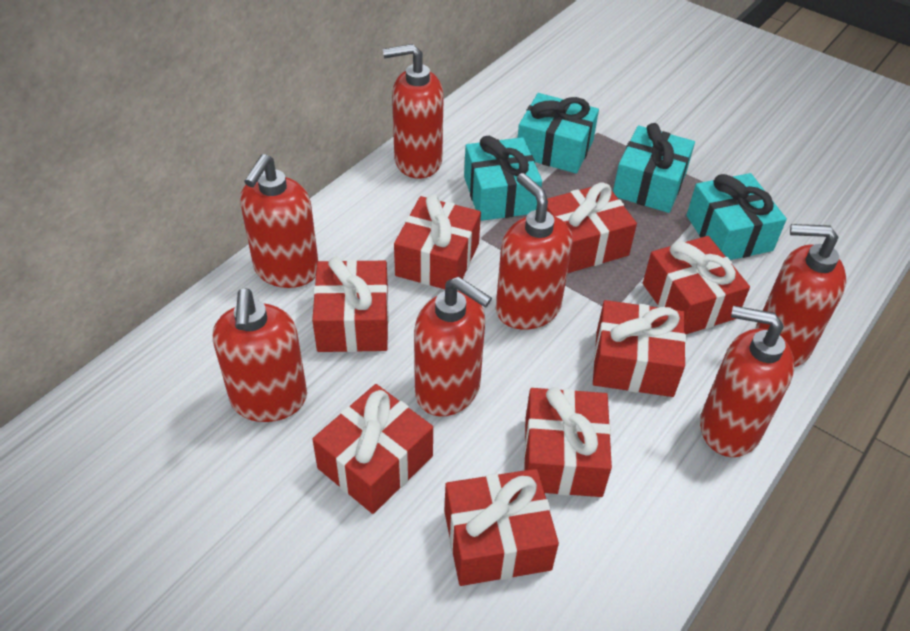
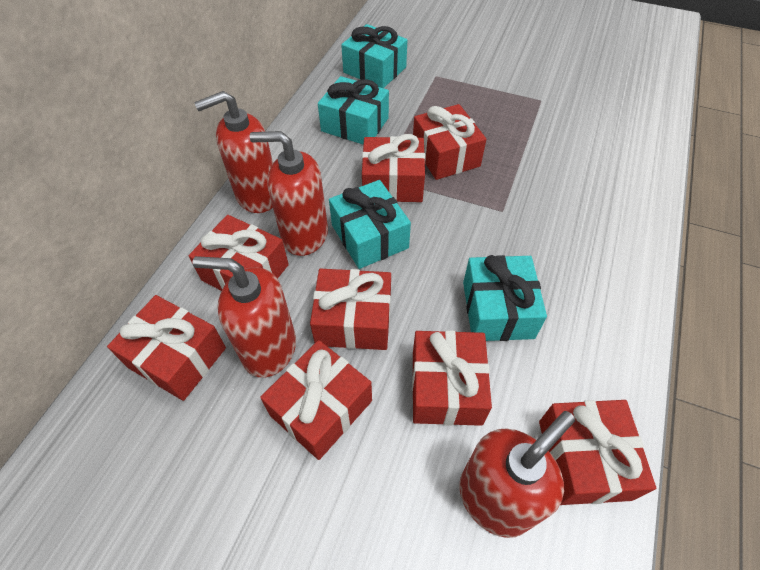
red soap dispenser: 7 -> 4

